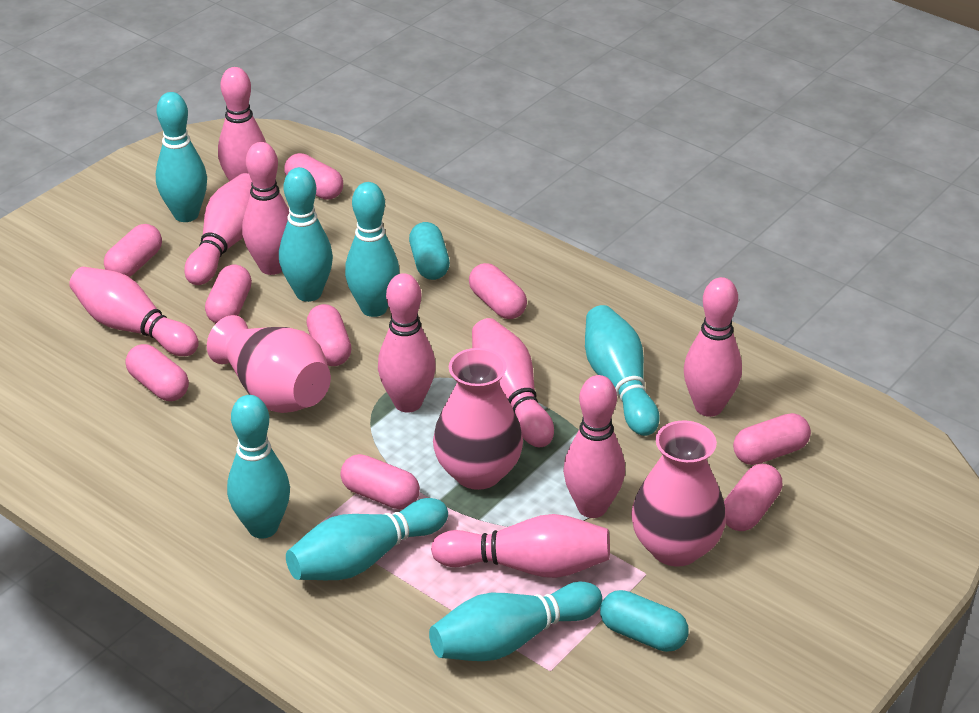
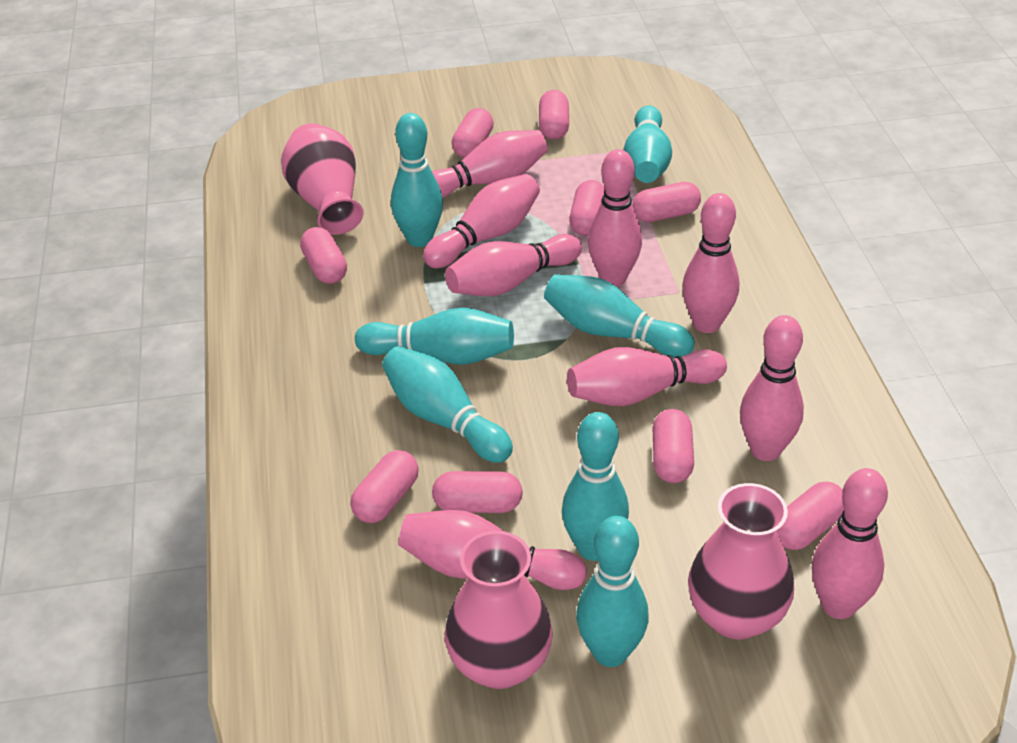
turquoise capsule: 2 -> 0

